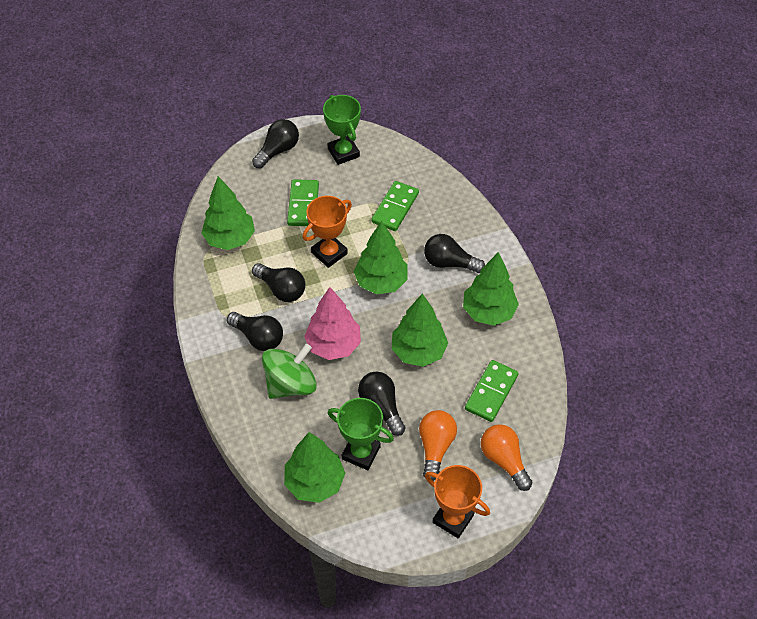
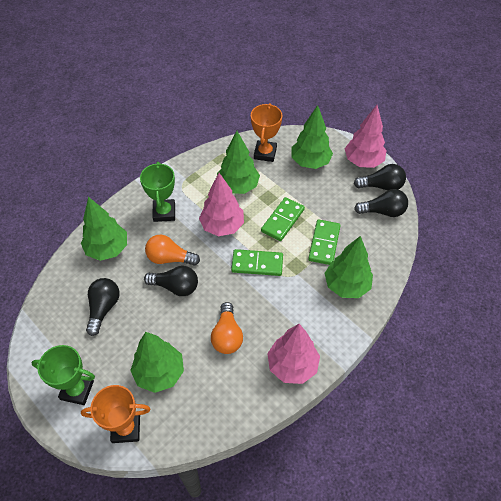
black light bulb: 5 -> 4
green spinning top: 1 -> 0
pink tree: 1 -> 3

